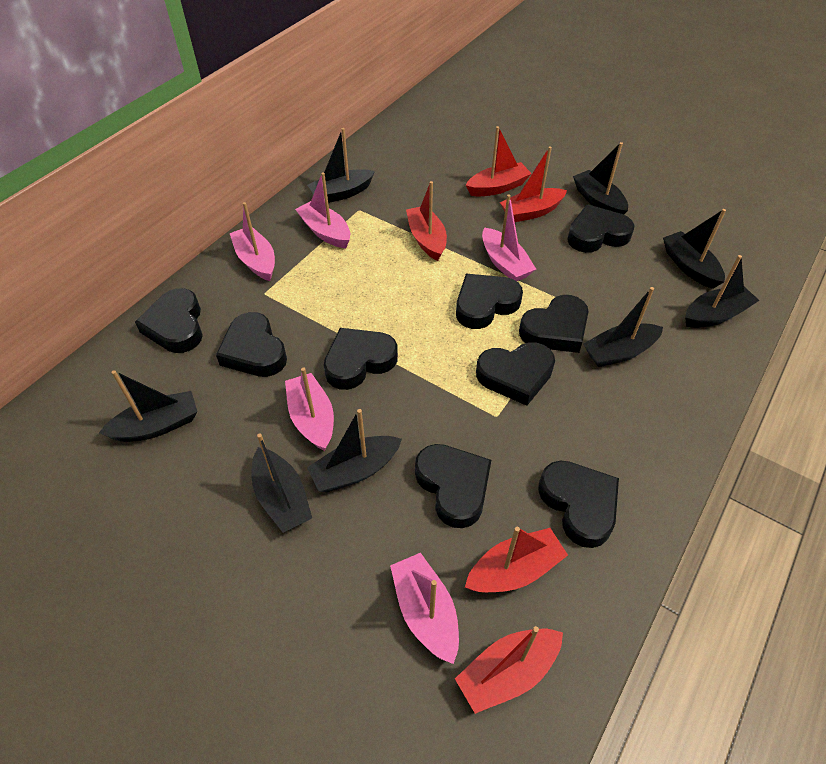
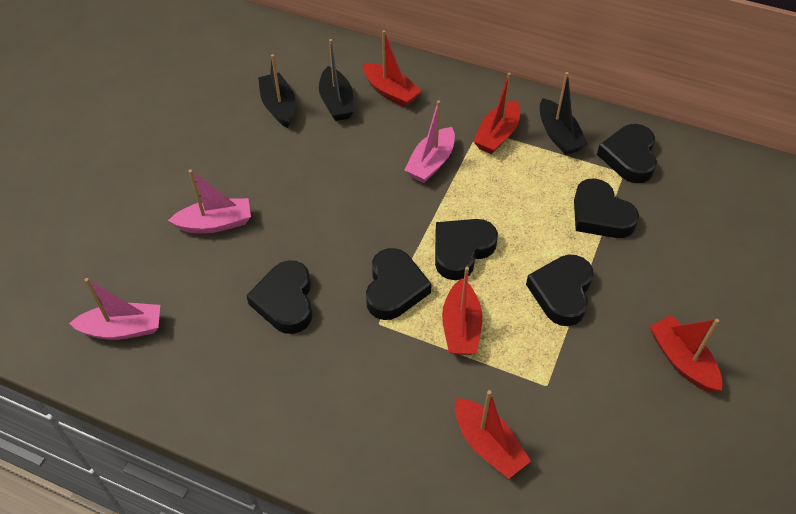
black boat: 8 -> 3
black heart: 9 -> 6
pink boat: 5 -> 3

